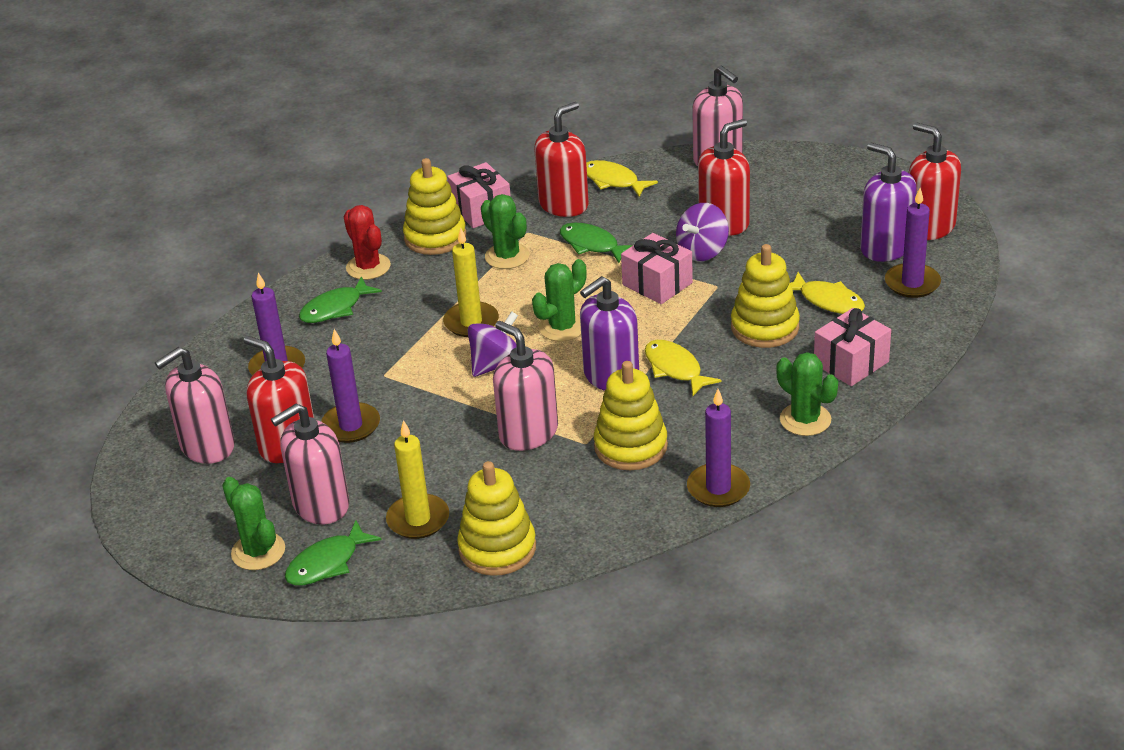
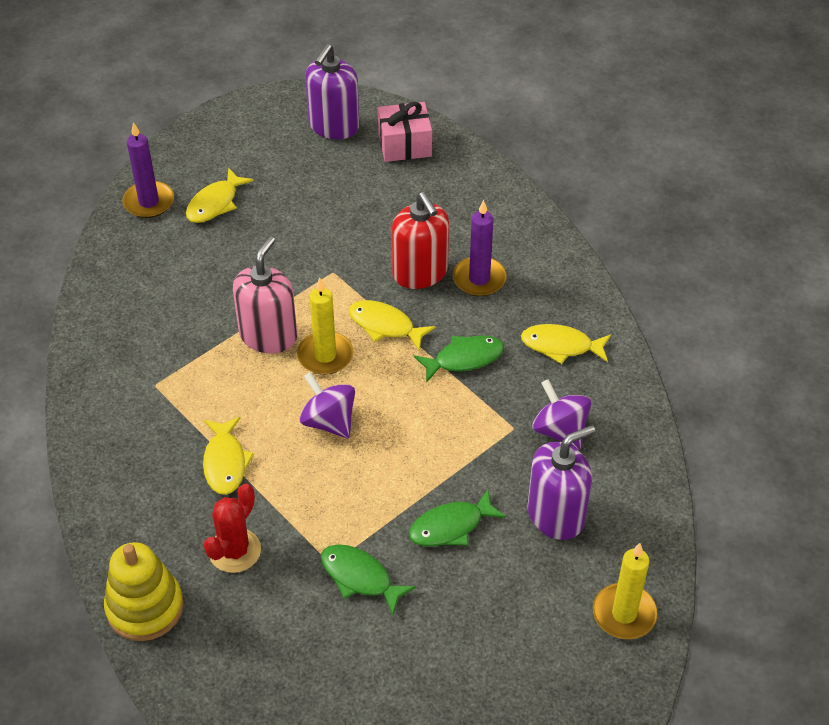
green cactus: 4 -> 0
pink gift: 3 -> 1
pink soap dispenser: 4 -> 1
purple candle: 4 -> 2
red soap dispenser: 4 -> 1
yellow fish: 3 -> 4
yellow stacking toy: 4 -> 1

